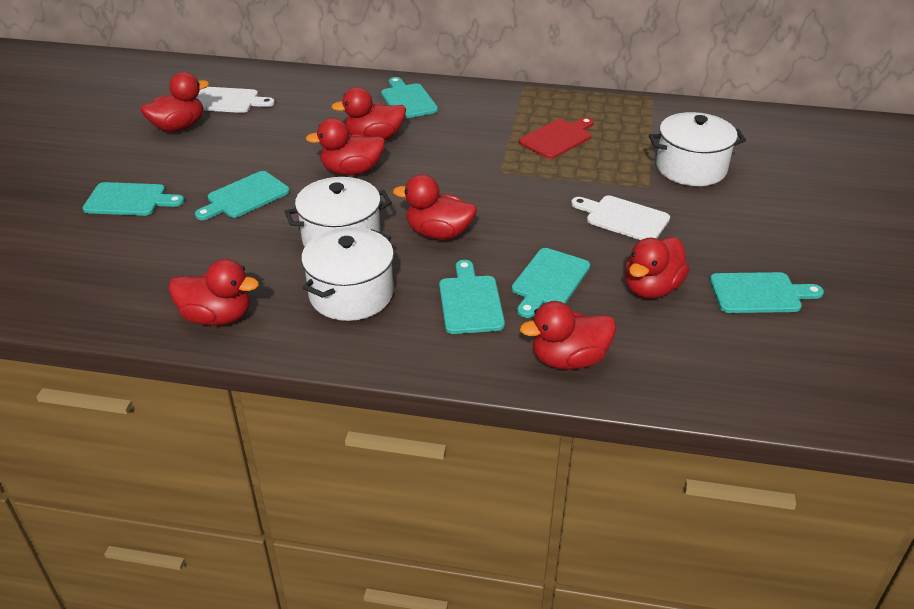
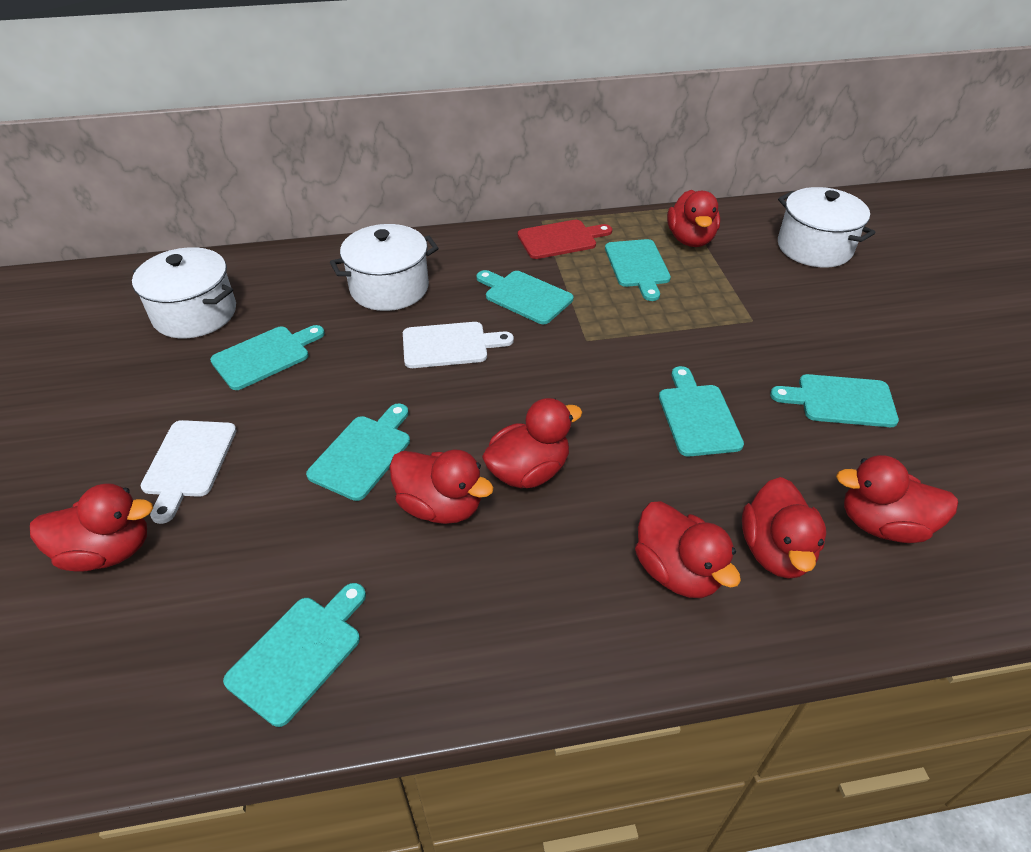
turquoise cutting board: 6 -> 7

